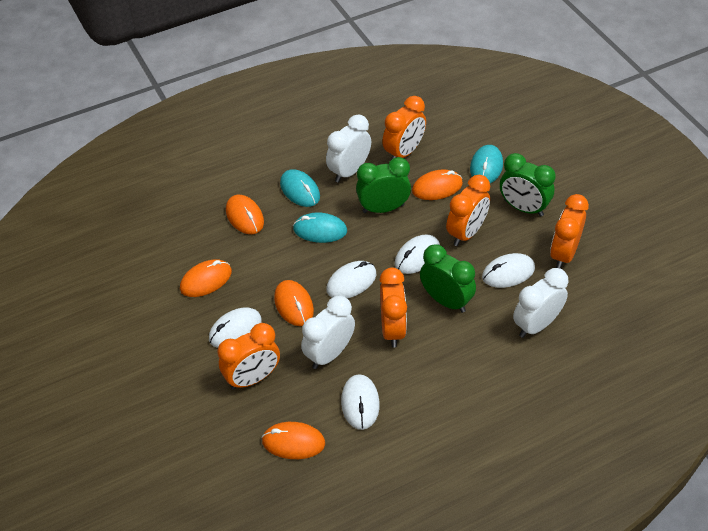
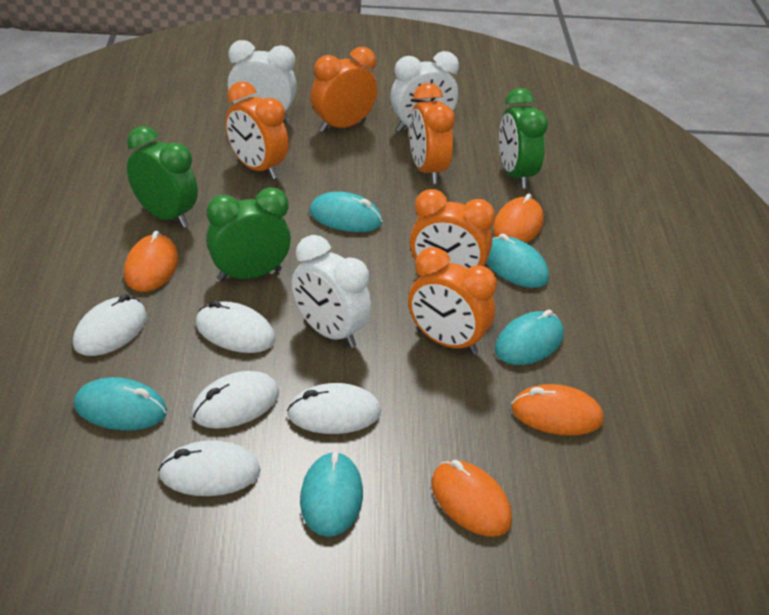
orange mouse: 5 -> 4
turquoise mouse: 3 -> 5

